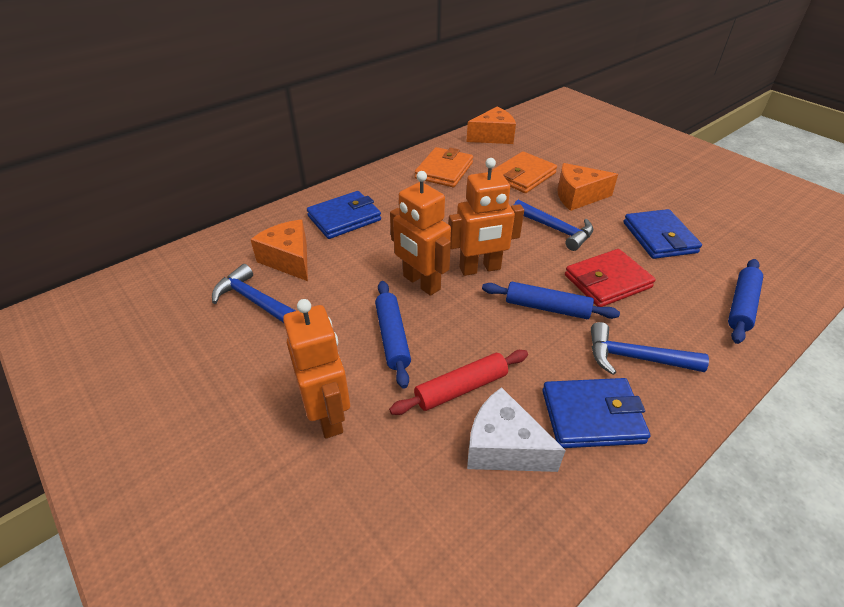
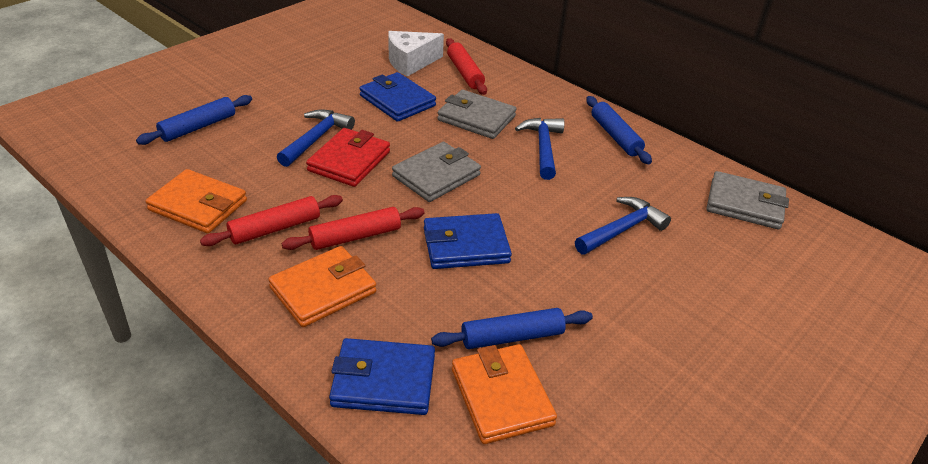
grey wallet: 0 -> 3
orange cheese: 3 -> 0
orange robot: 3 -> 0
orange wallet: 2 -> 3
red rolling pin: 1 -> 3

